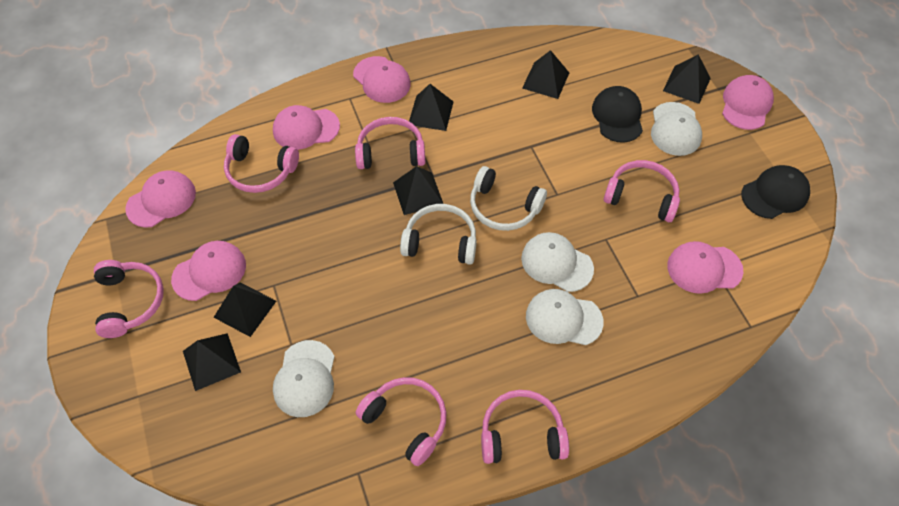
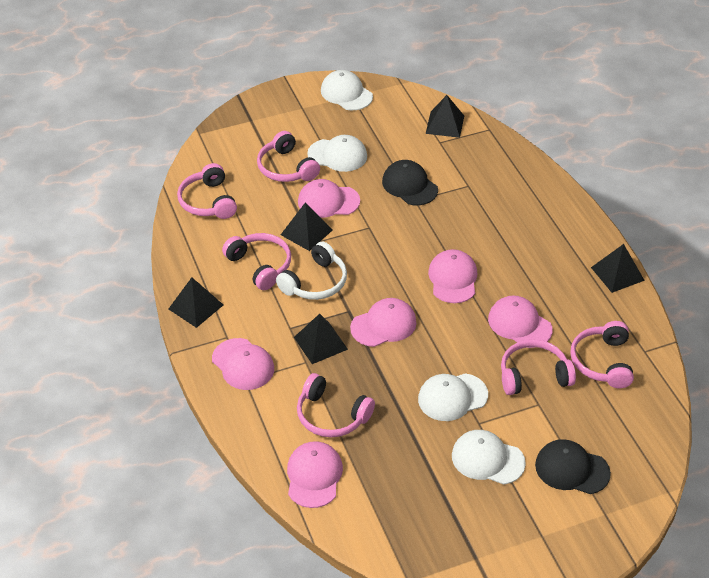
black pyramid: 6 -> 5
white headphones: 2 -> 1

